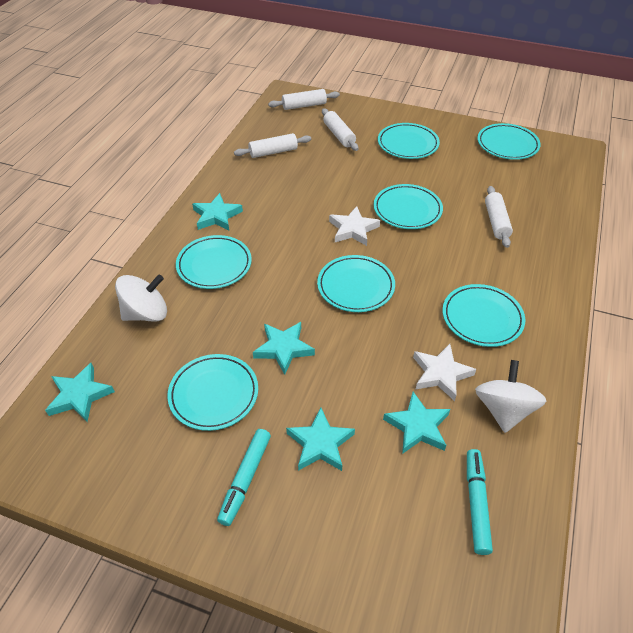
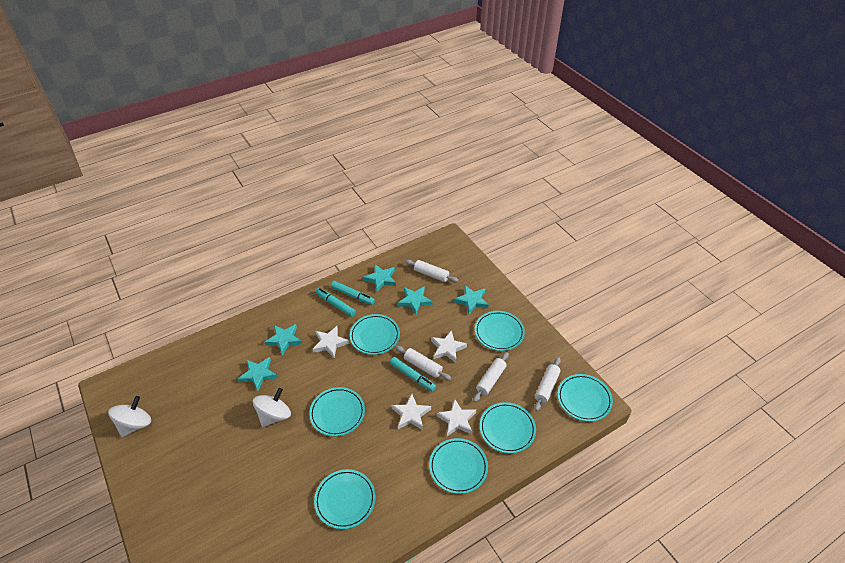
turquoise marker: 2 -> 3
white star: 2 -> 4

